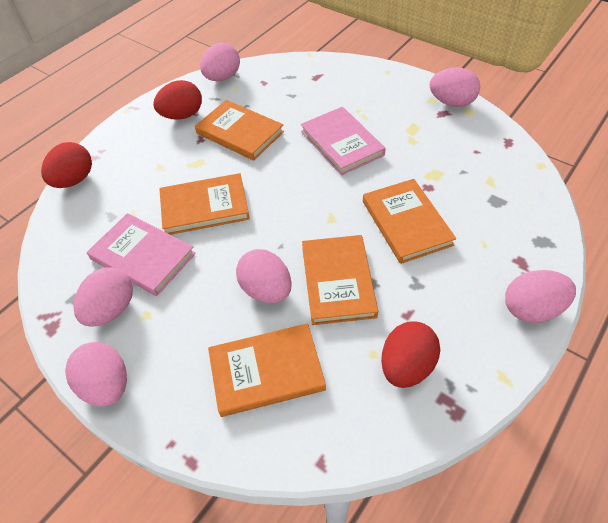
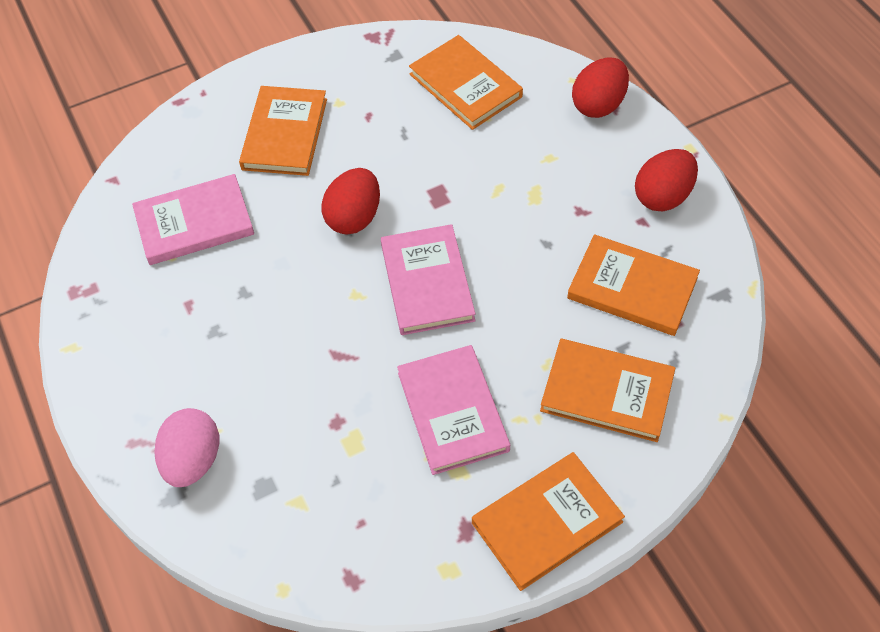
pink book: 2 -> 3
pink egg: 6 -> 1

